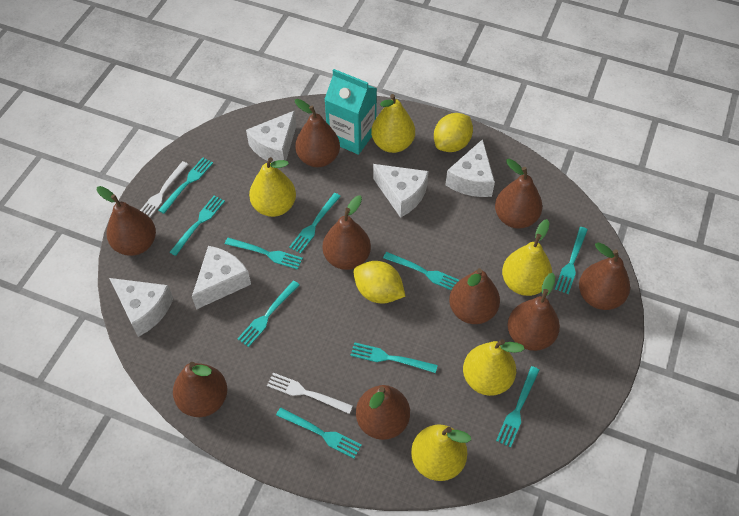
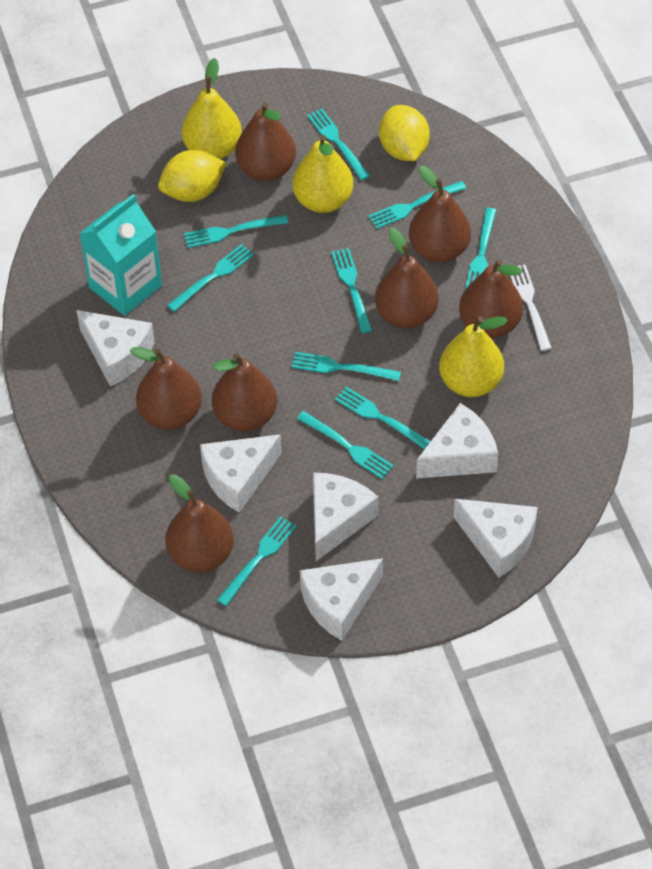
brown pear: 9 -> 7
white cheese: 5 -> 6
white fork: 2 -> 1
yellow pear: 5 -> 3

